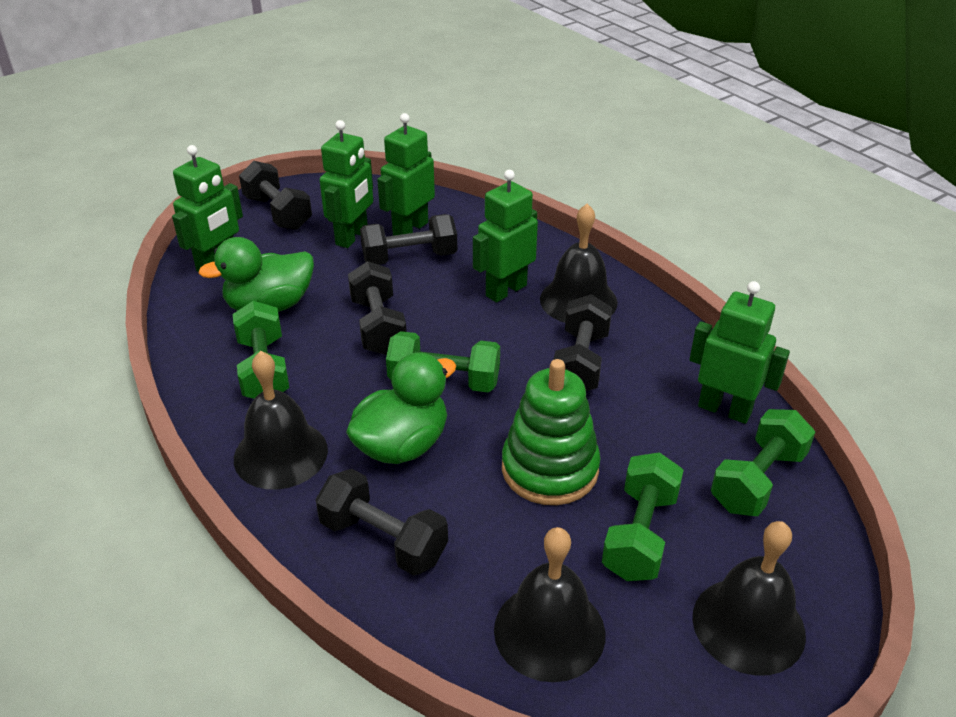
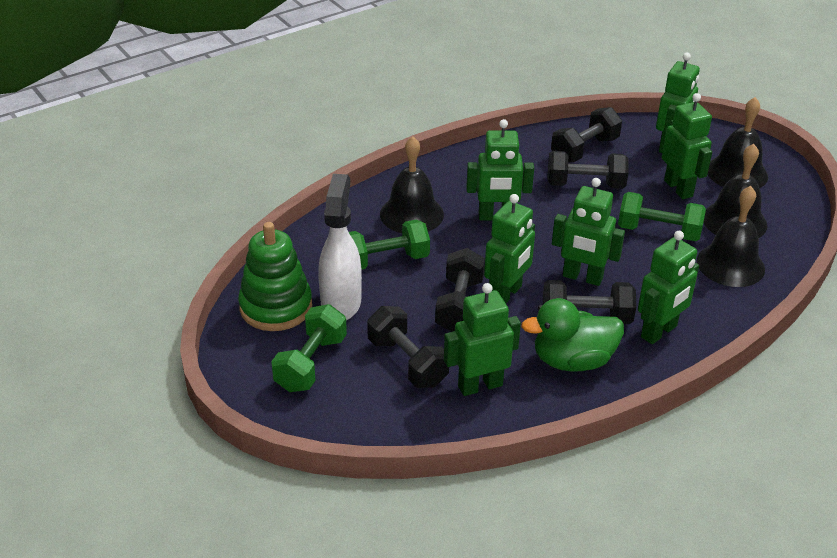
green duck: 2 -> 1
green dumbbell: 4 -> 3
green robot: 5 -> 7
white spray bottle: 0 -> 1

